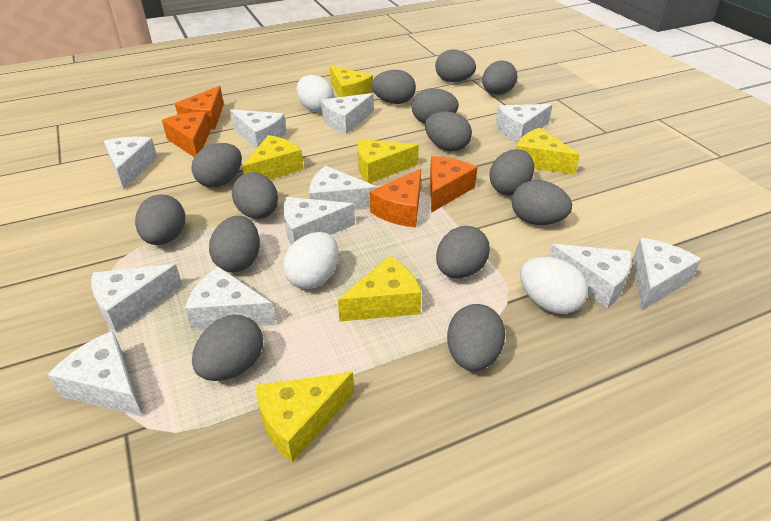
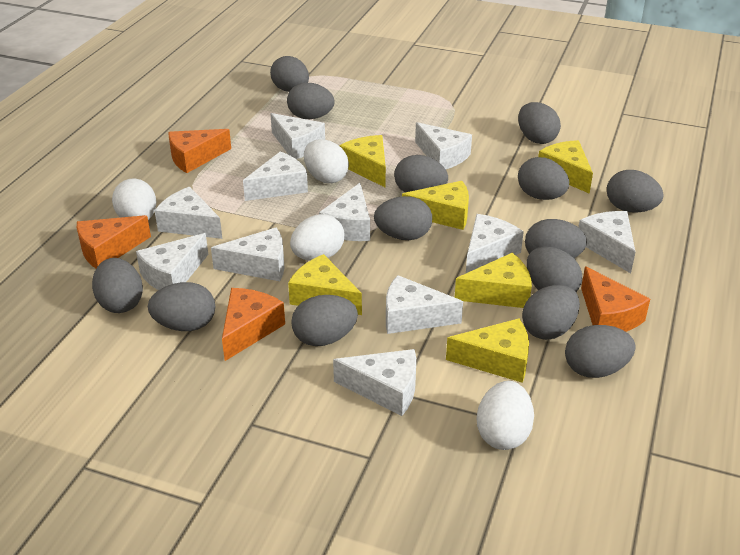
white egg: 3 -> 4

